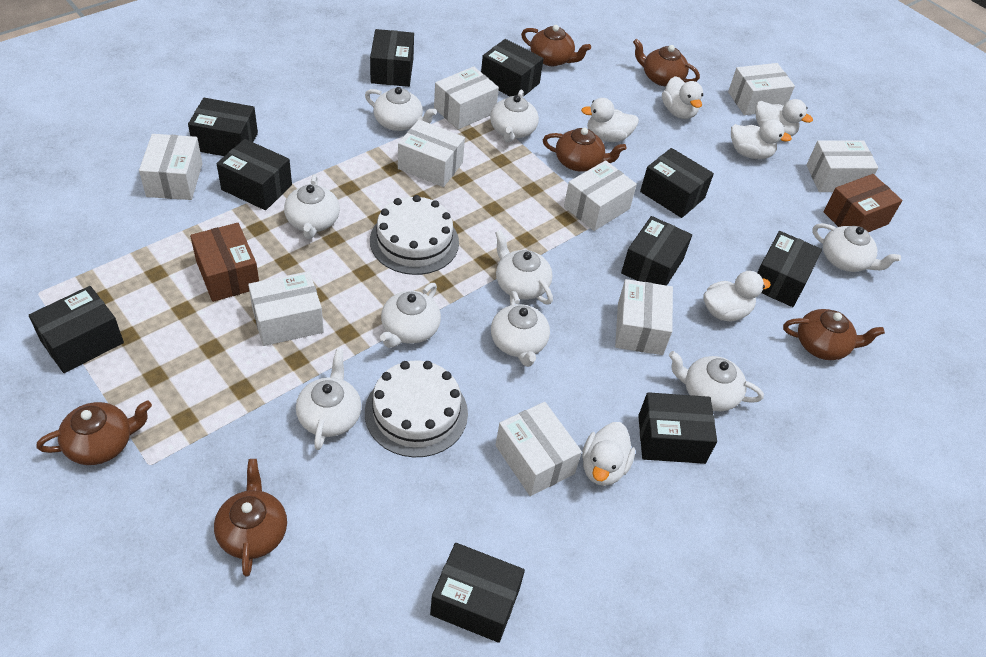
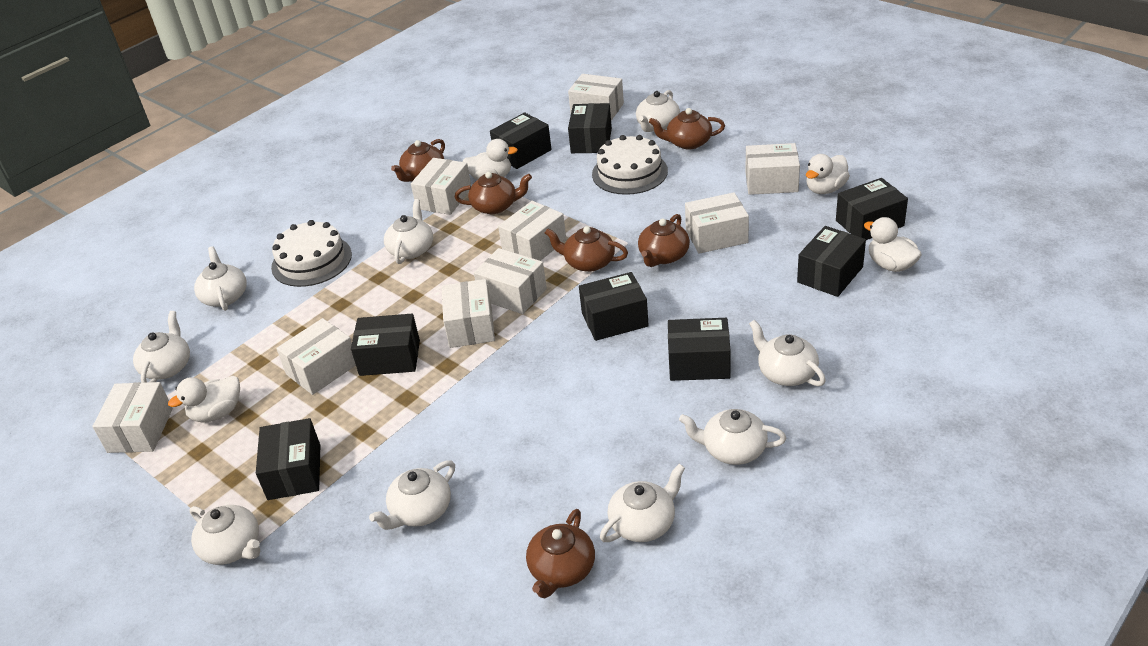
black box: 10 -> 8
brown box: 2 -> 0
white duck: 6 -> 4

